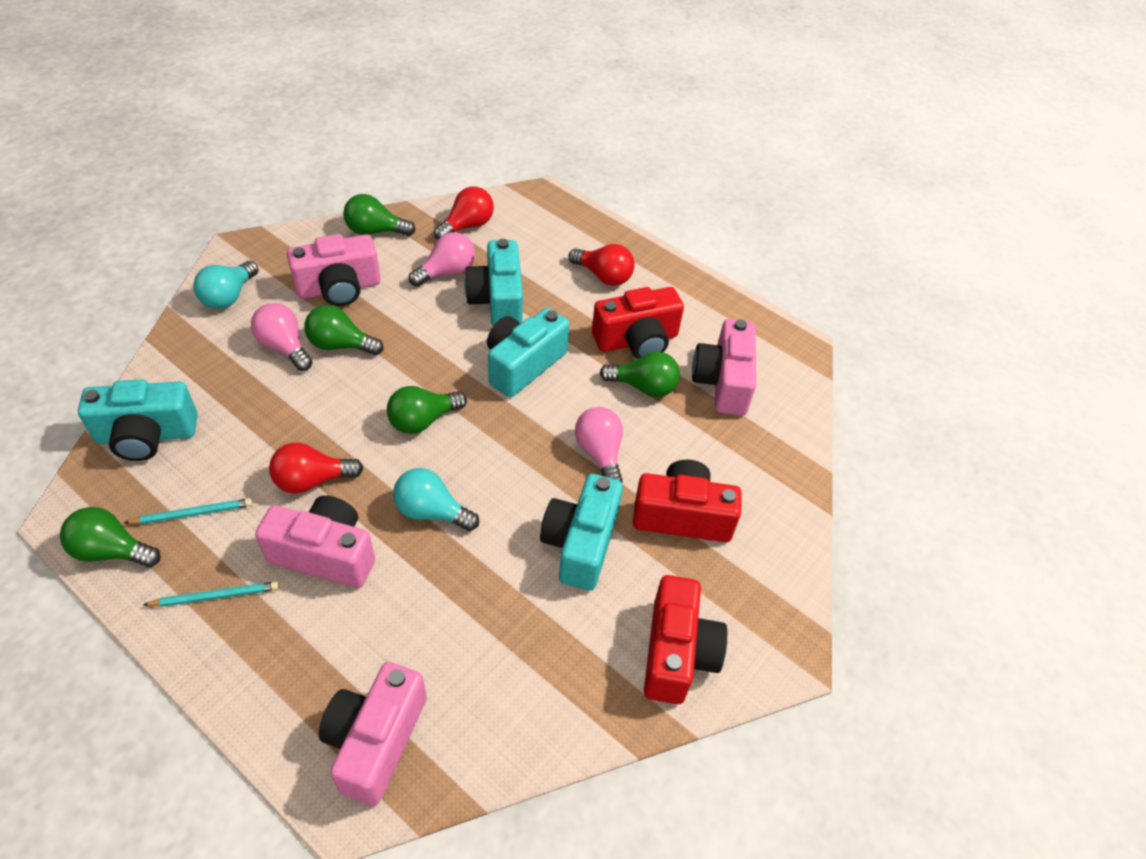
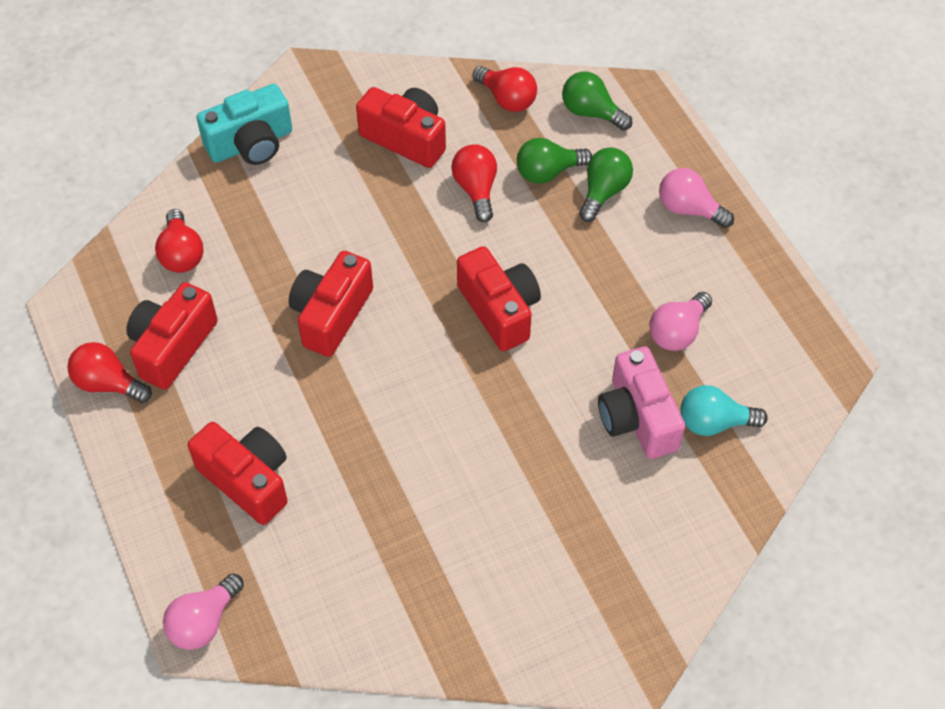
green light bulb: 5 -> 3
pink camera: 4 -> 1
red camera: 3 -> 5
red light bulb: 3 -> 4
turquoise camera: 4 -> 1
turquoise light bulb: 2 -> 1
turquoise pencil: 2 -> 0

